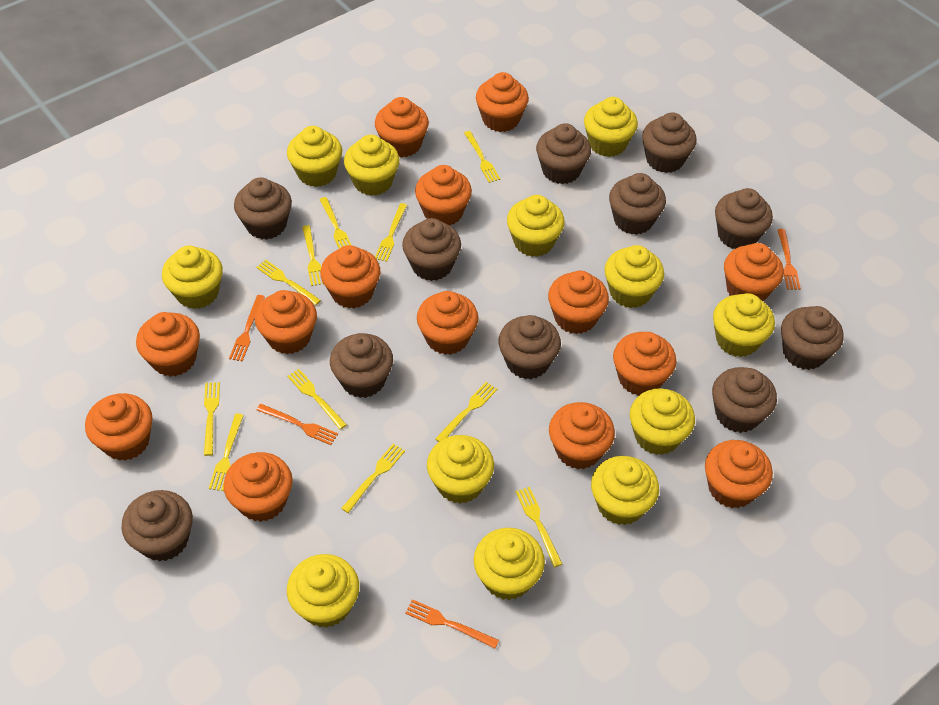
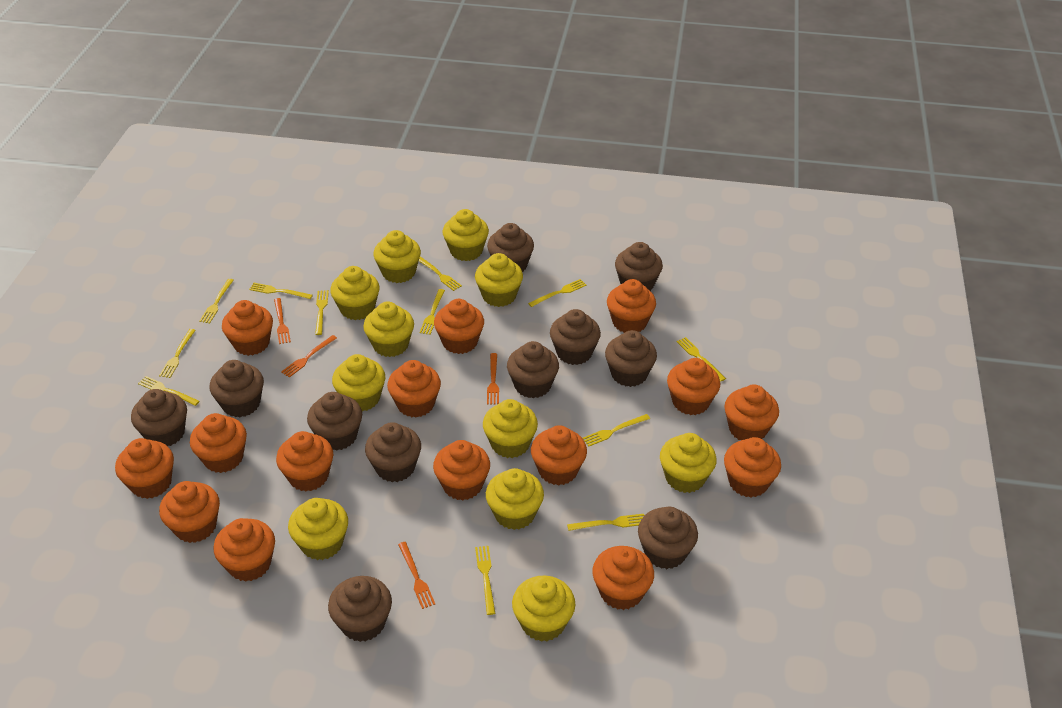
orange cupcake: 14 -> 15
yellow cupcake: 12 -> 11
yellow fork: 11 -> 12

